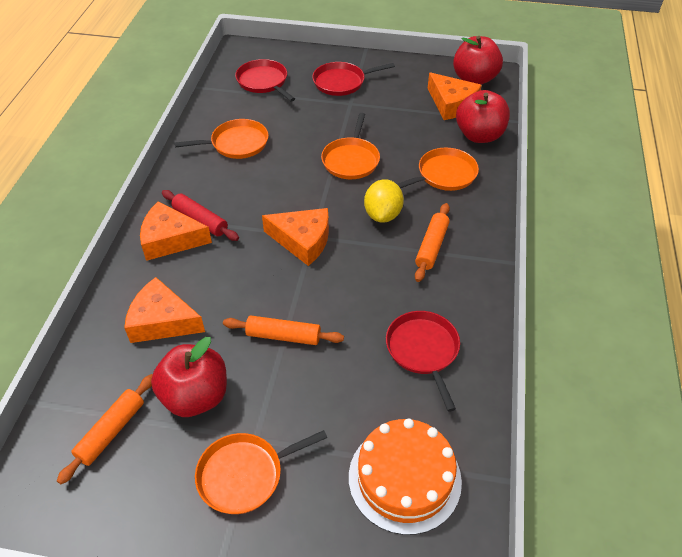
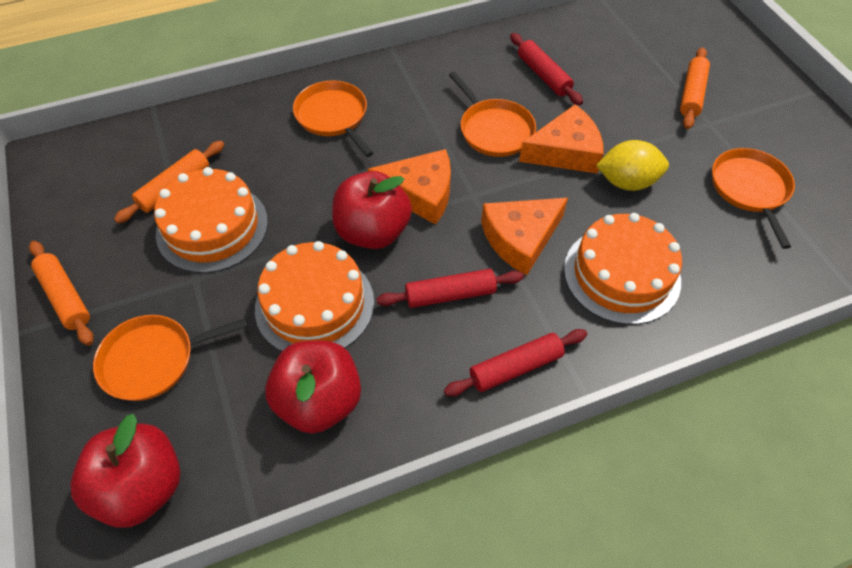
orange cake: 1 -> 3
orange cheese: 4 -> 3
red pan: 3 -> 0
red rolling pin: 1 -> 3

